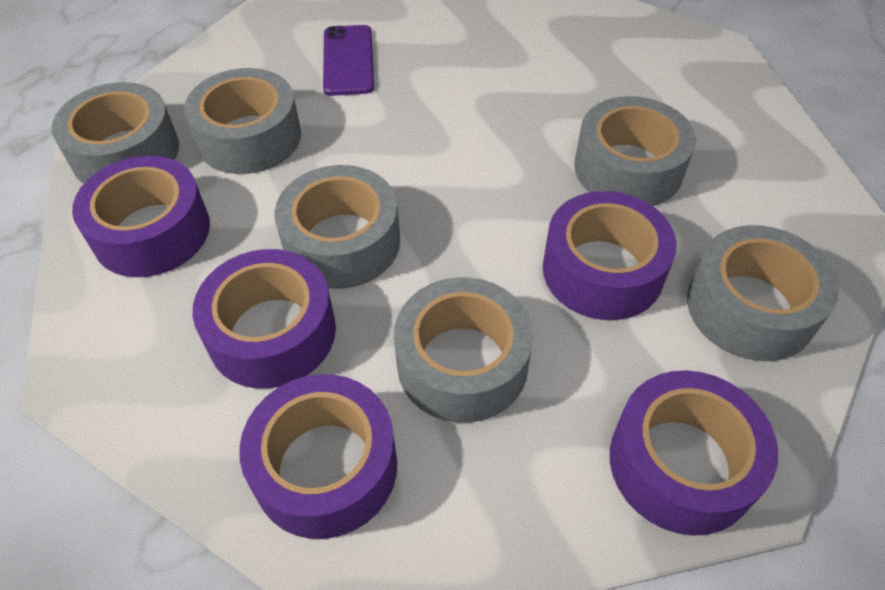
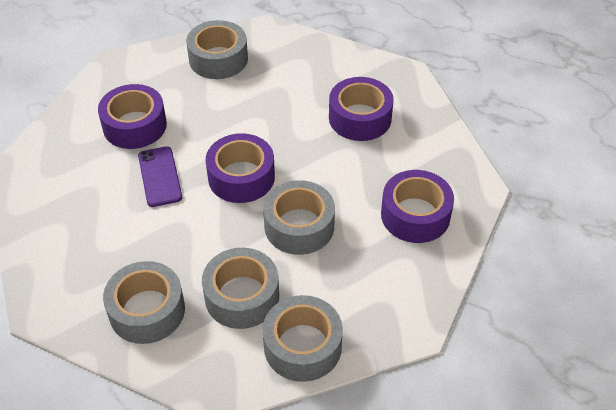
grey tape: 6 -> 5
purple tape: 5 -> 4

